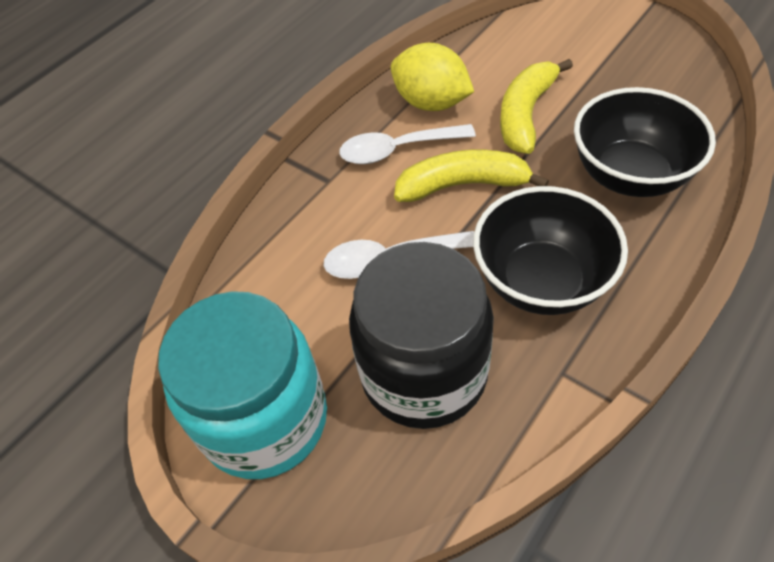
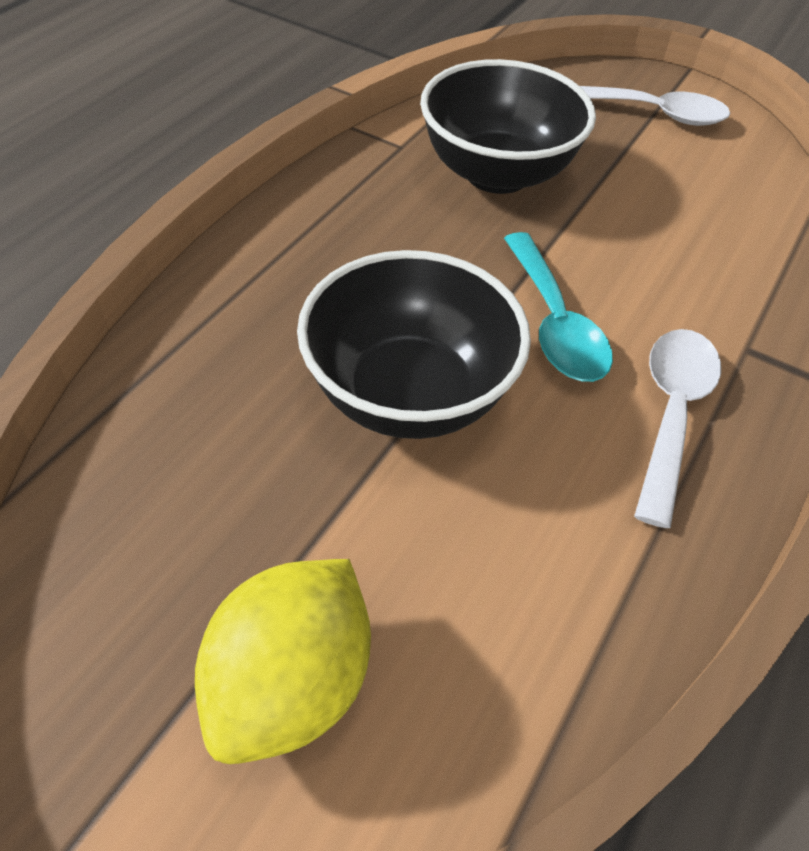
black jar: 1 -> 0
turquoise jar: 1 -> 0
turquoise spoon: 0 -> 1
yellow banana: 2 -> 0

